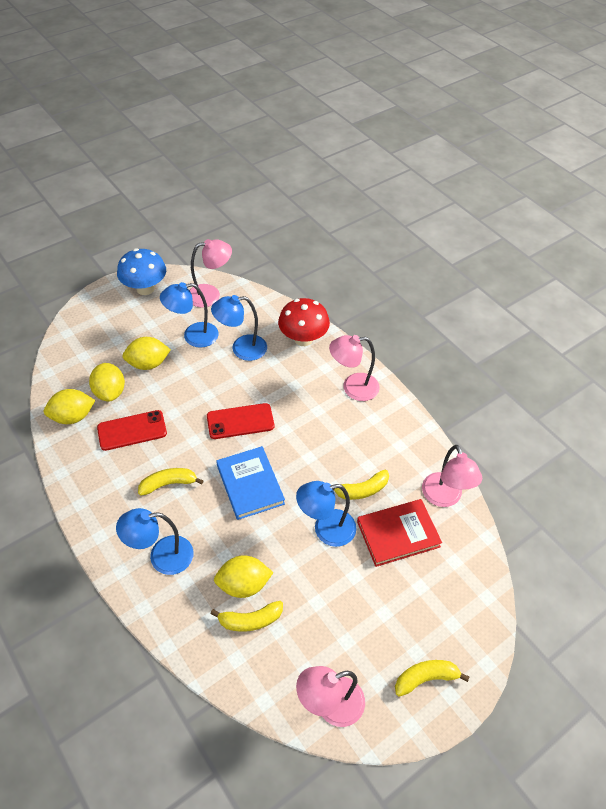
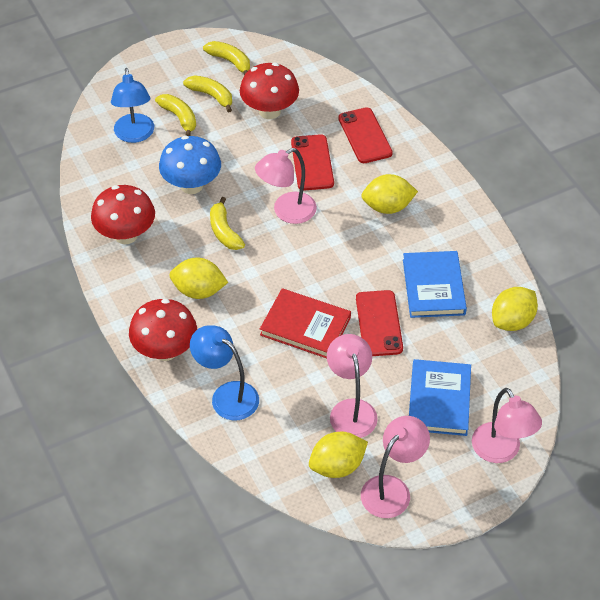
blue book: 1 -> 2
blue lamp: 4 -> 2
red mushroom: 1 -> 3
red phone: 2 -> 3

